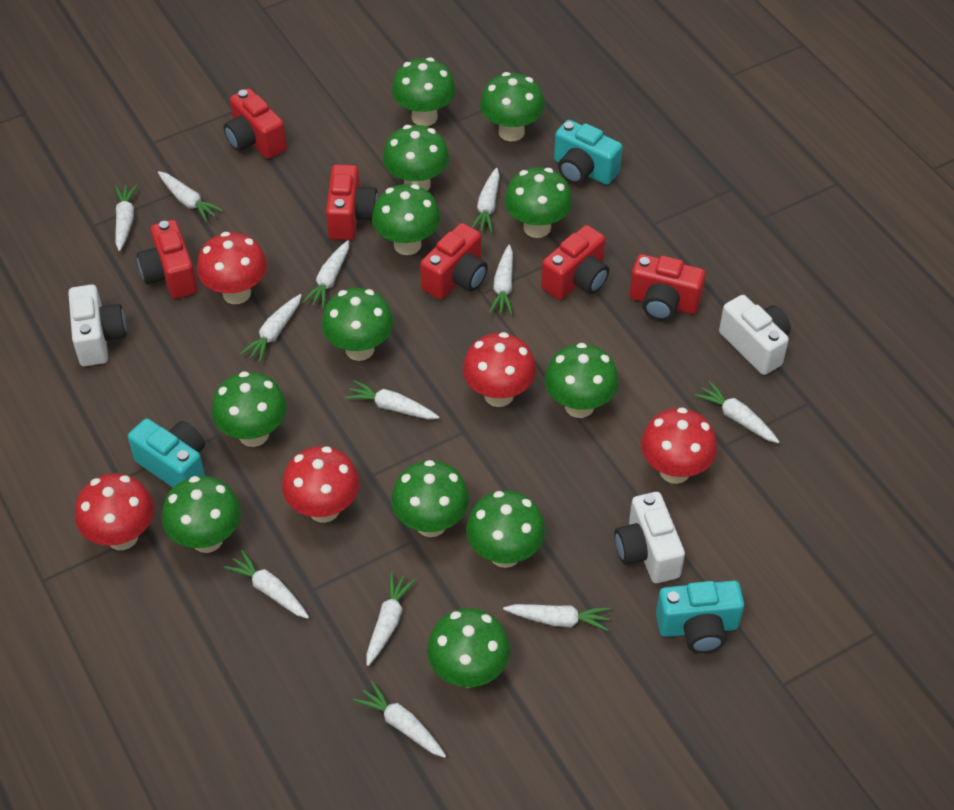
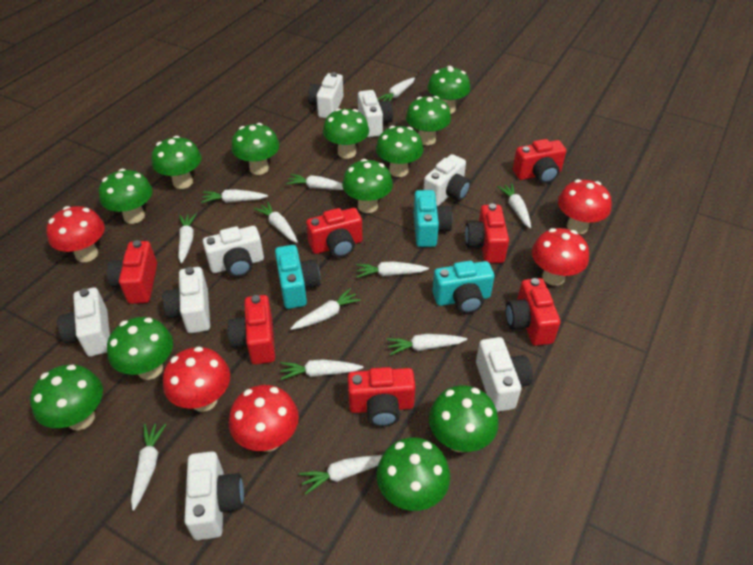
red camera: 6 -> 7
white camera: 3 -> 8

